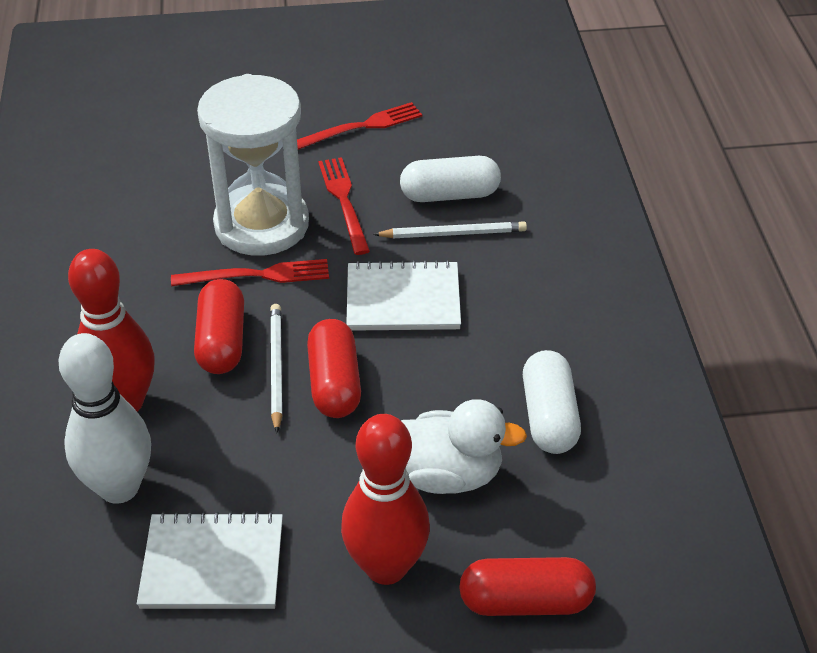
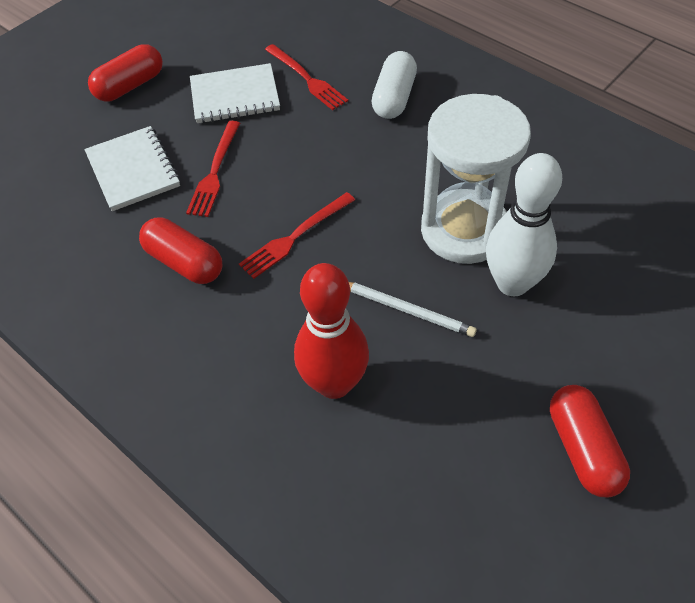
red bowling pin: 2 -> 1
white capsule: 2 -> 1
white duck: 1 -> 0
white pencil: 2 -> 1

